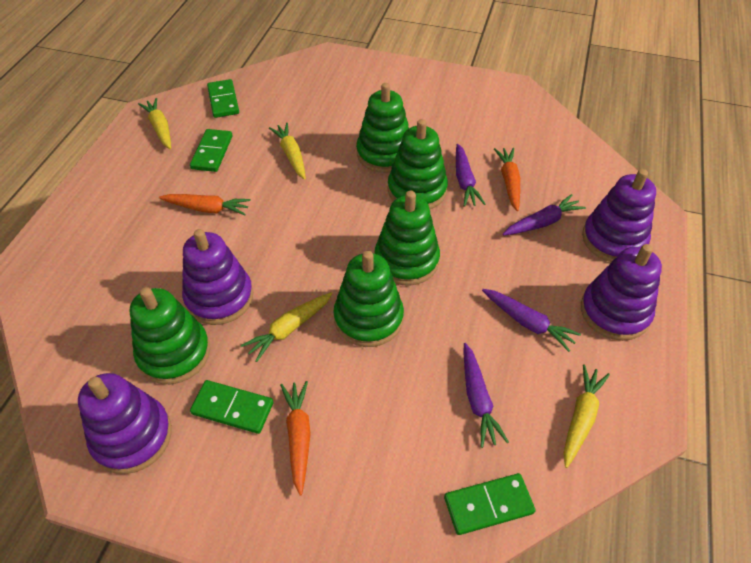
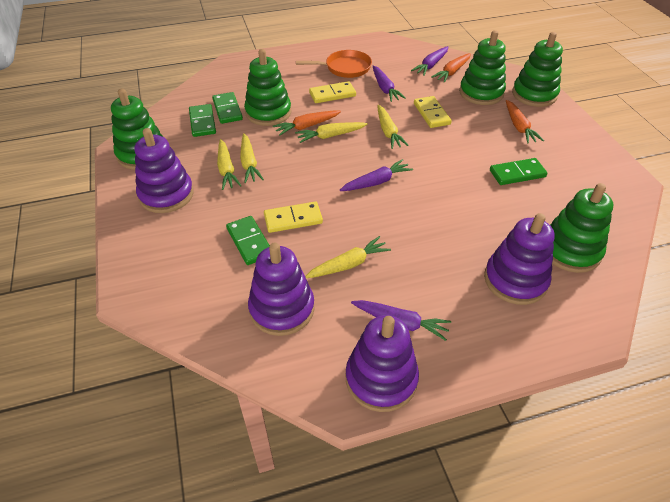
orange pan: 0 -> 1
yellow carrot: 4 -> 5
yellow domino: 0 -> 3

